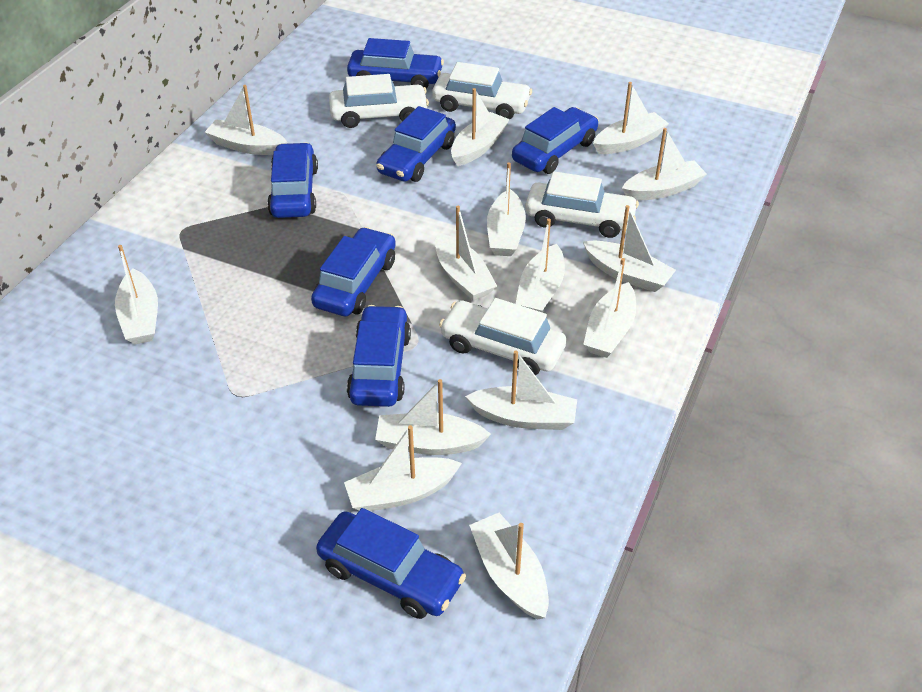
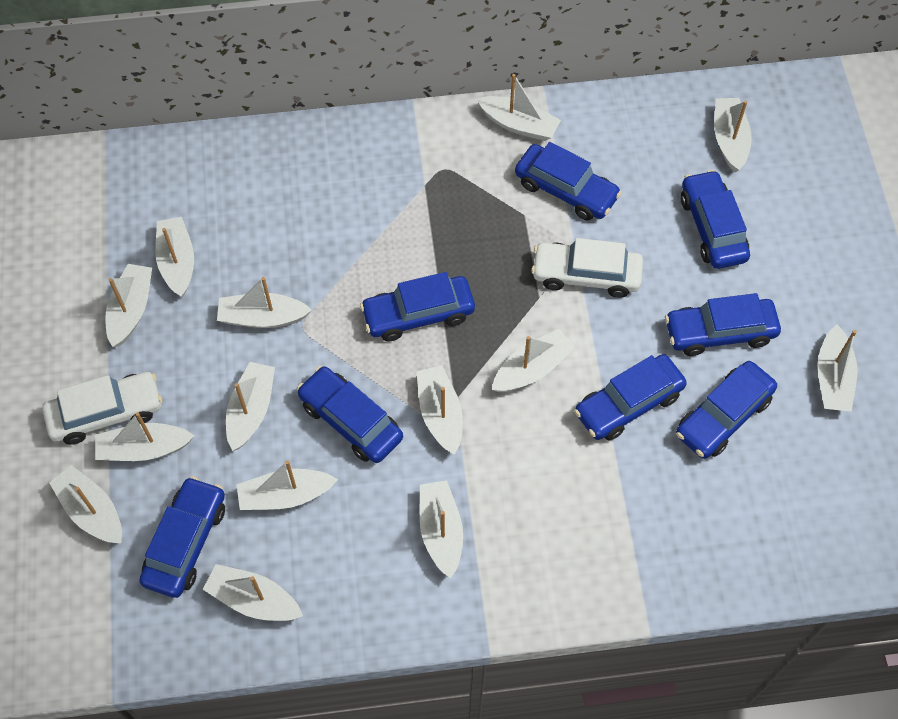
blue car: 7 -> 8
white car: 4 -> 2

